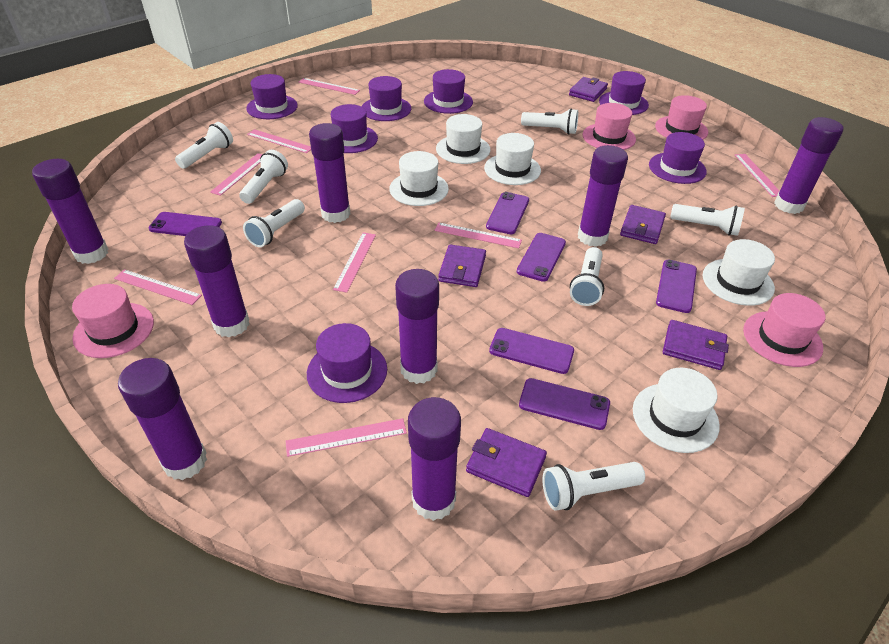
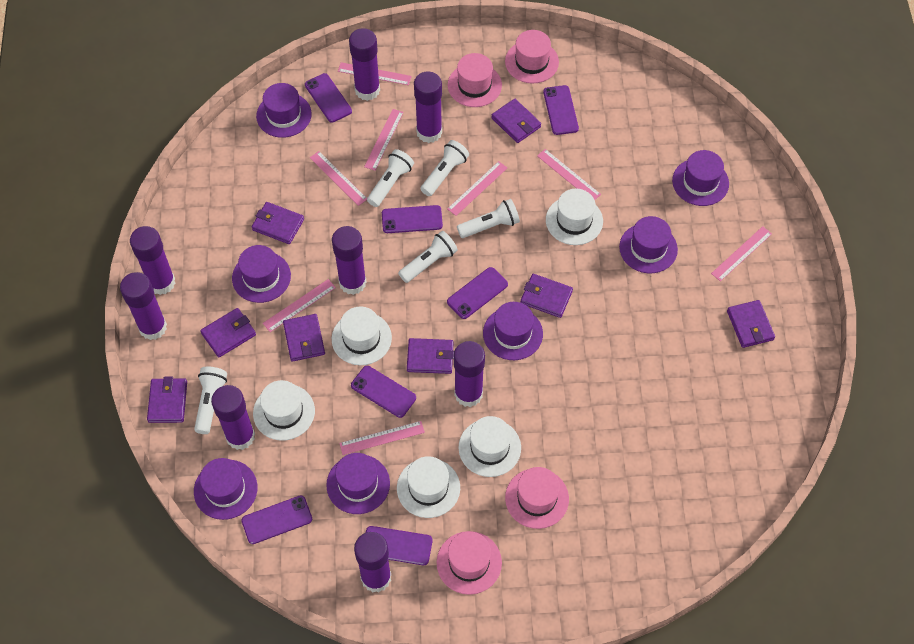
purple phone: 6 -> 7
purple wallet: 5 -> 8
white flashlight: 7 -> 5

